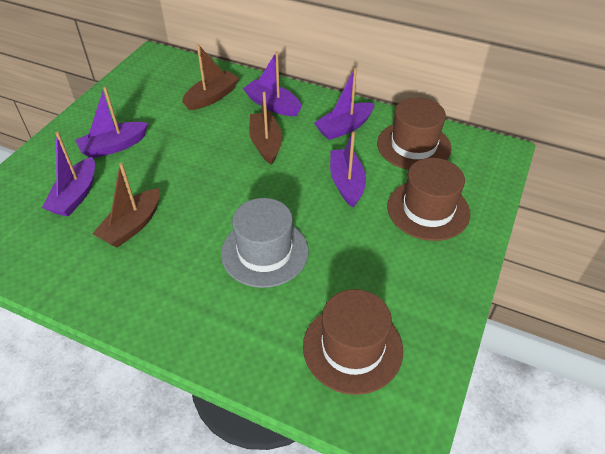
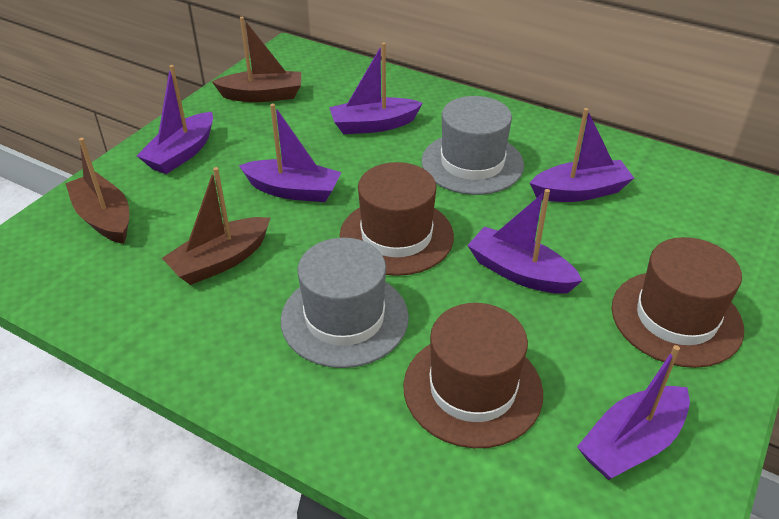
grey hat: 1 -> 2
purple boat: 5 -> 6

